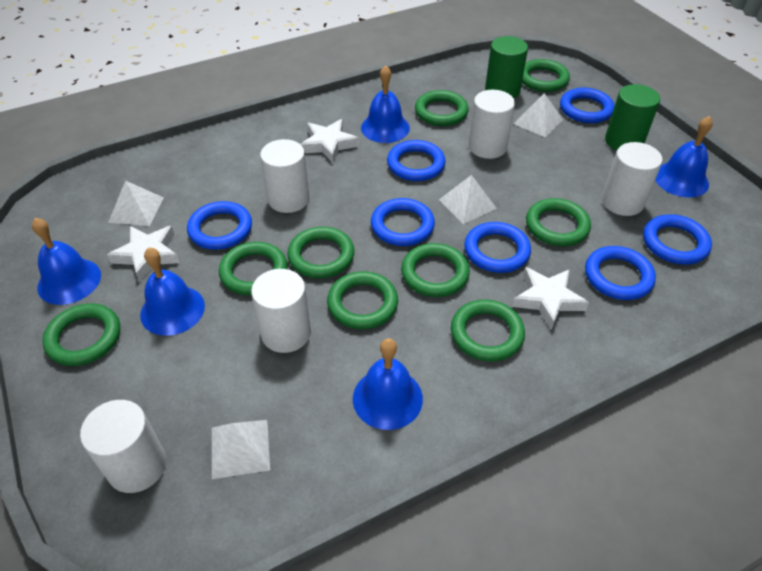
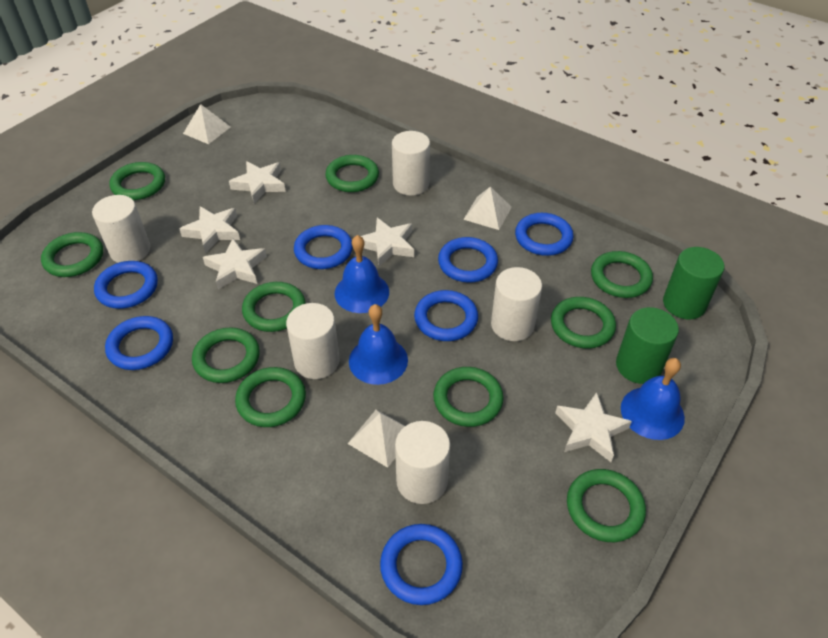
blue bell: 5 -> 3
green ring: 9 -> 10
white pyramid: 4 -> 3
white star: 3 -> 5

